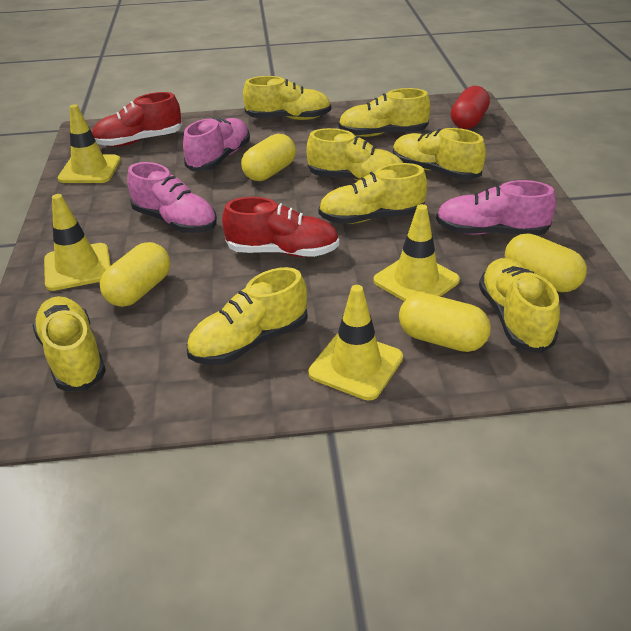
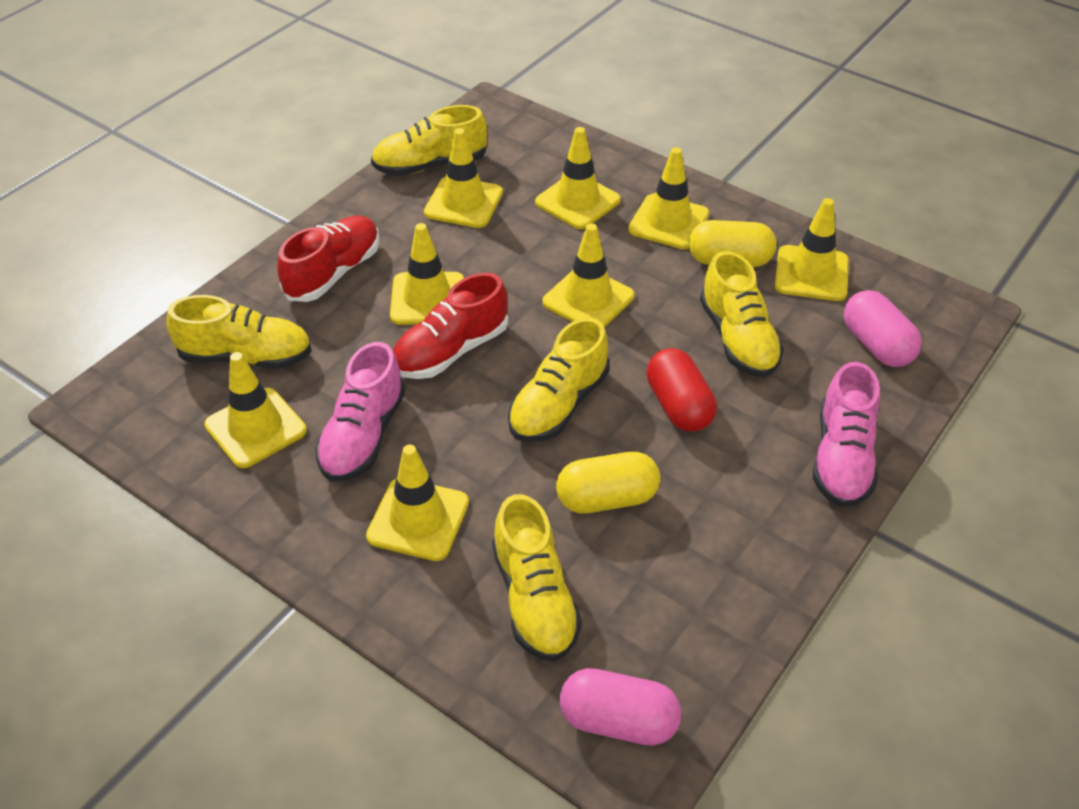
pink capsule: 0 -> 2
pink shoe: 3 -> 2
yellow capsule: 4 -> 2
yellow shoe: 8 -> 5
yellow traffic cone: 4 -> 8

